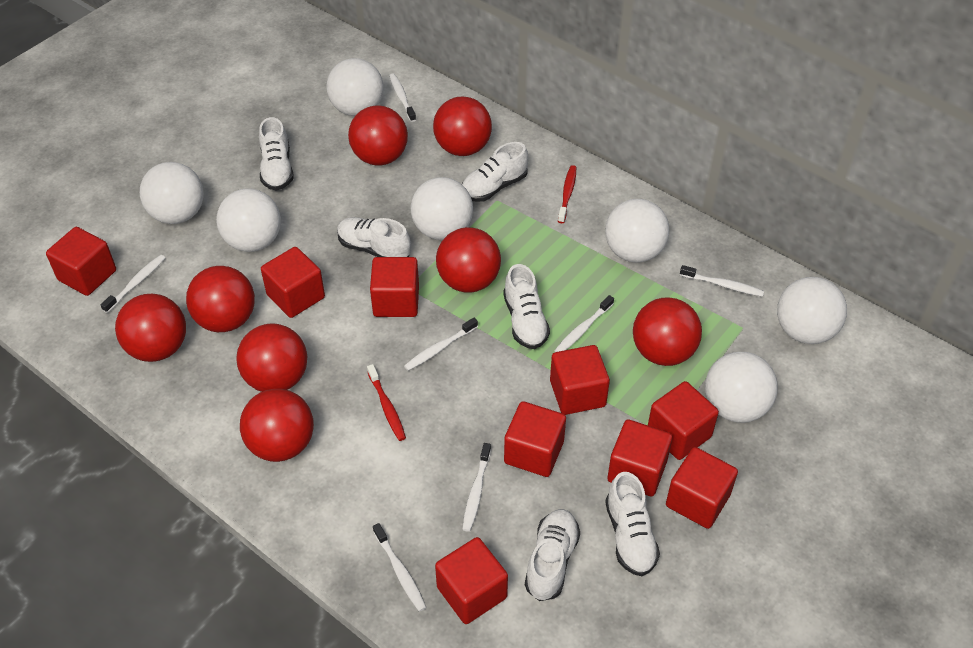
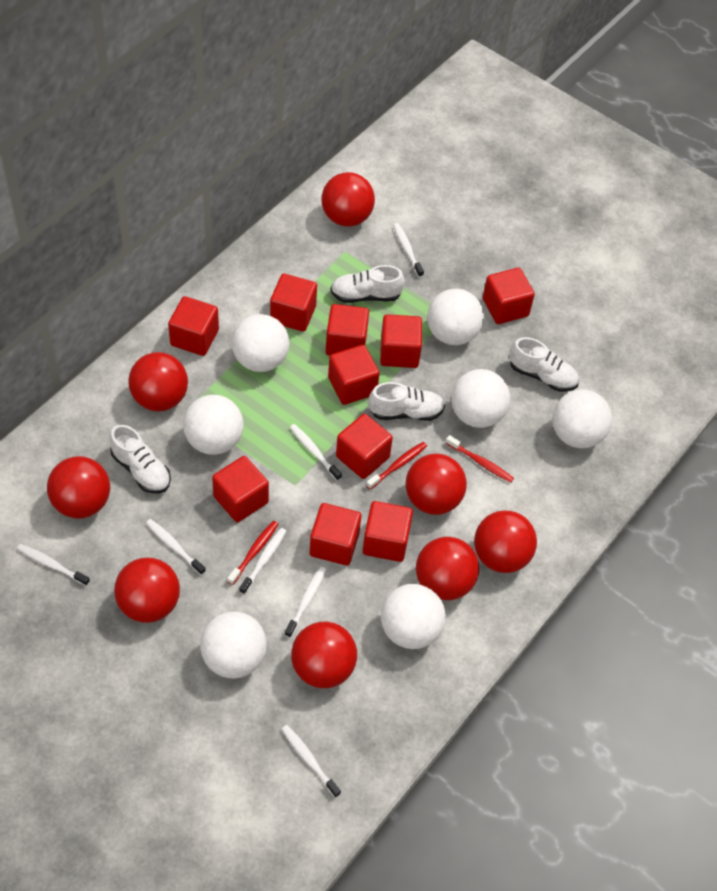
red cube: 9 -> 10
red toothbrush: 2 -> 3
white shoe: 6 -> 4

